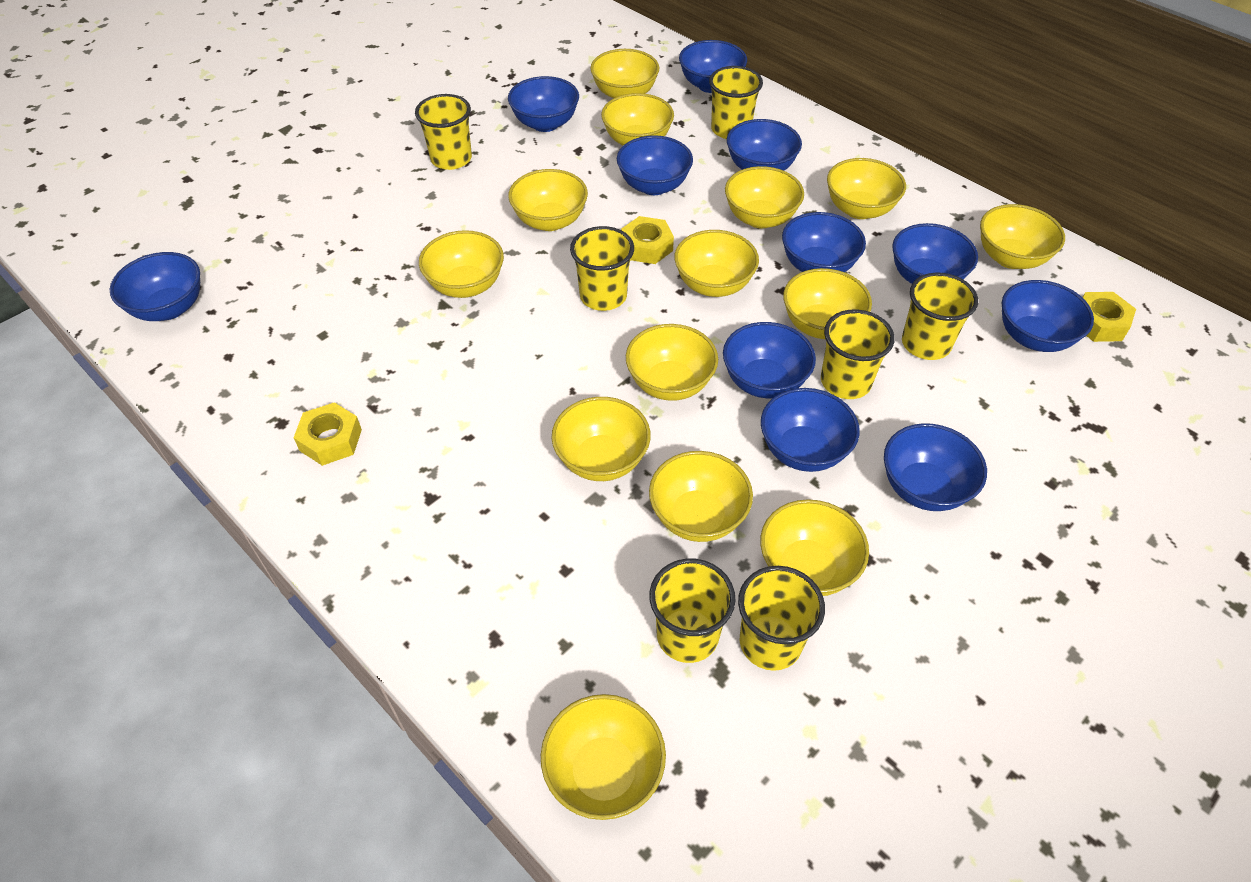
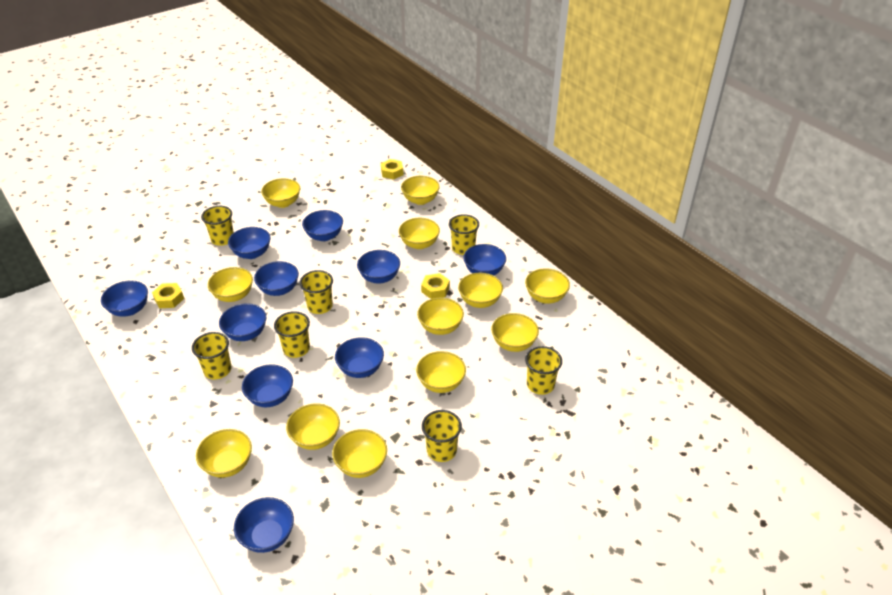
blue bowl: 11 -> 10
yellow bowl: 14 -> 12

